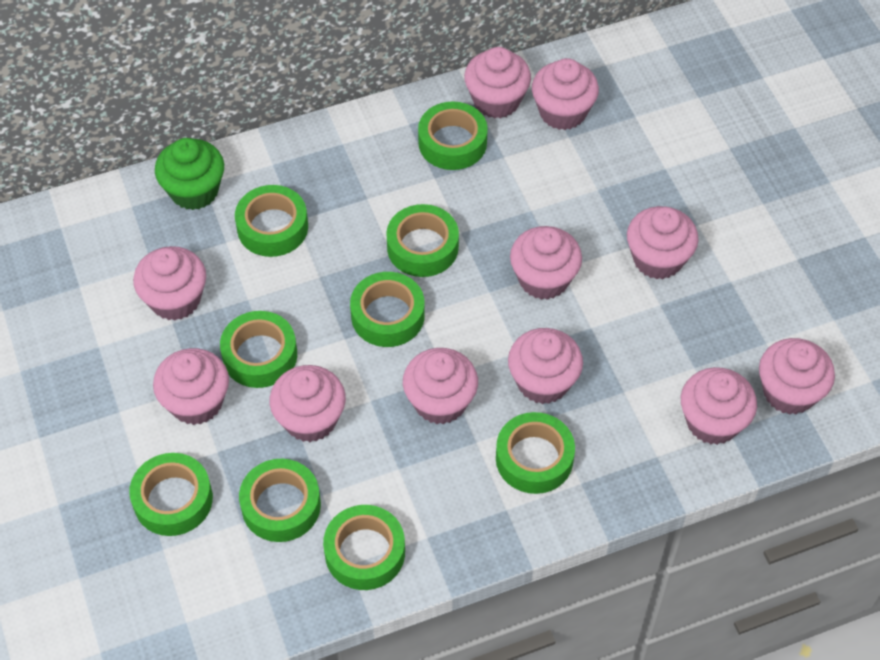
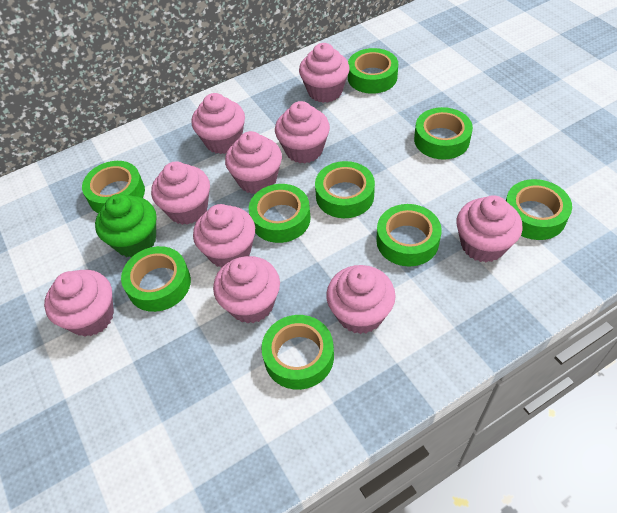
pink cupcake: 11 -> 10

